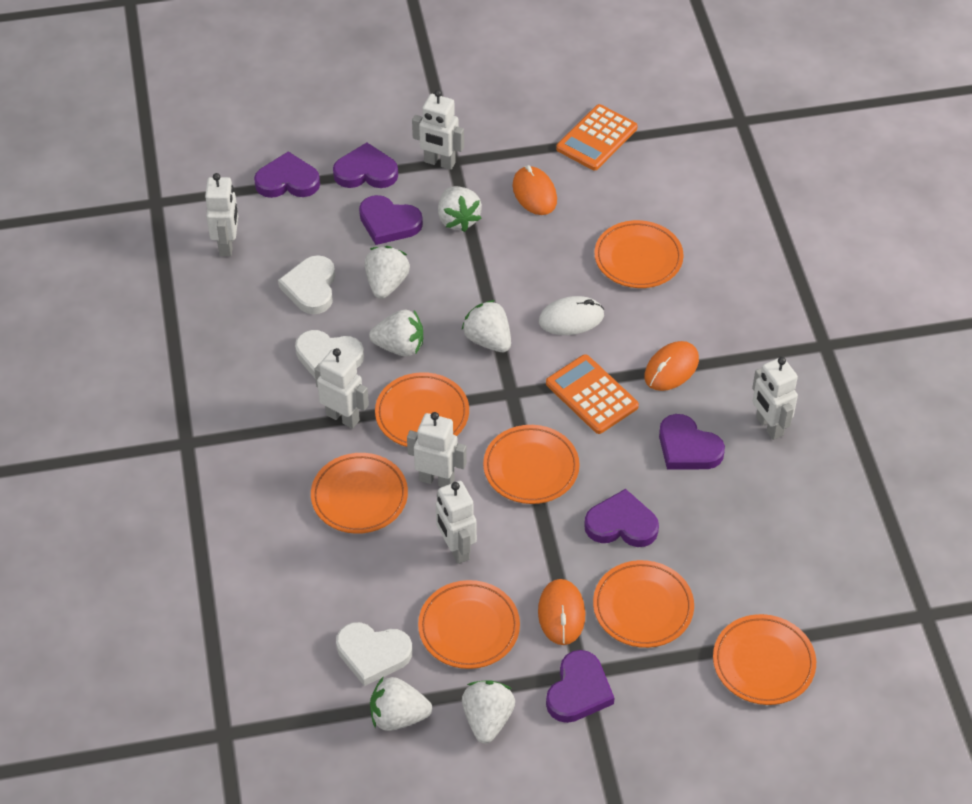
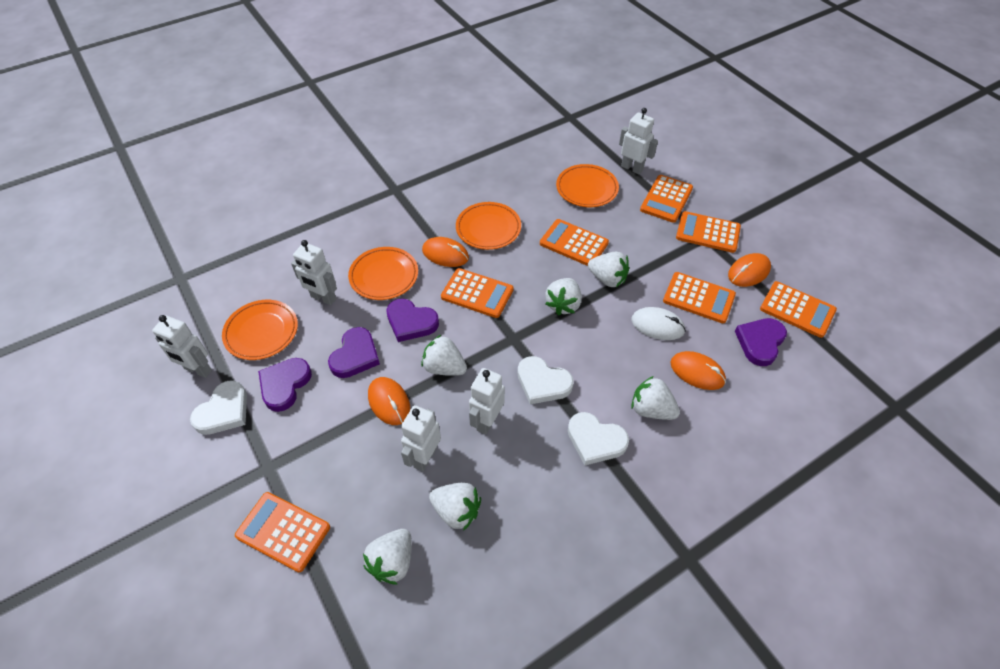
orange calculator: 2 -> 7
orange mouse: 3 -> 4
orange plate: 7 -> 4
purple heart: 6 -> 4
white robot: 6 -> 5

